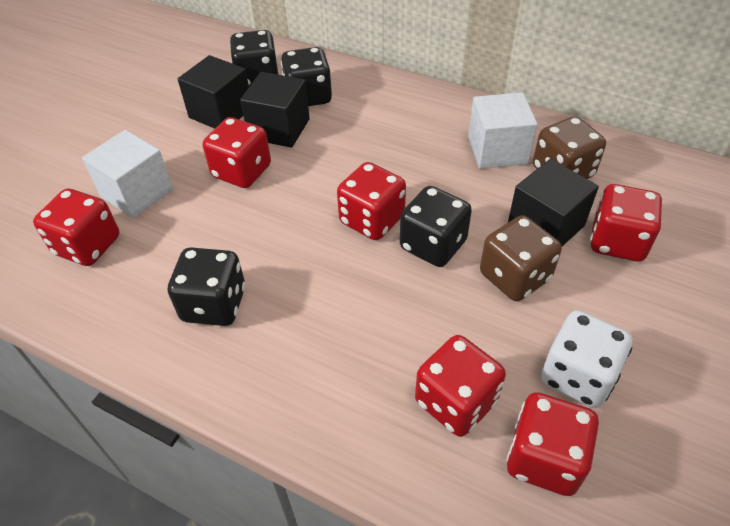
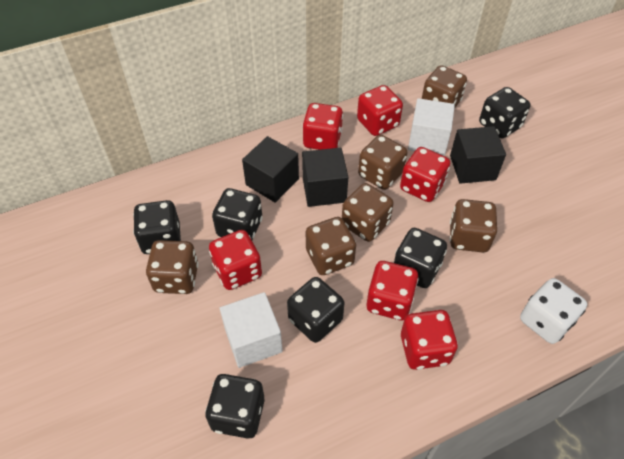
black dice: 4 -> 6
brown dice: 2 -> 6

